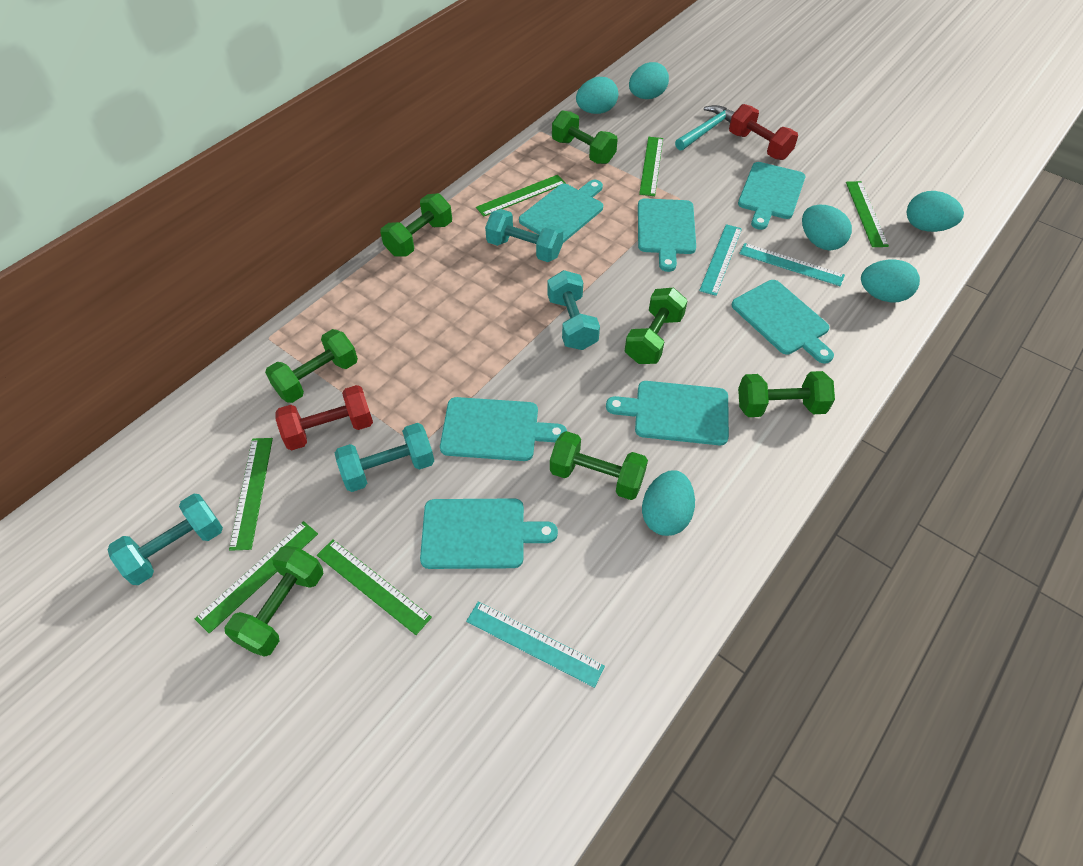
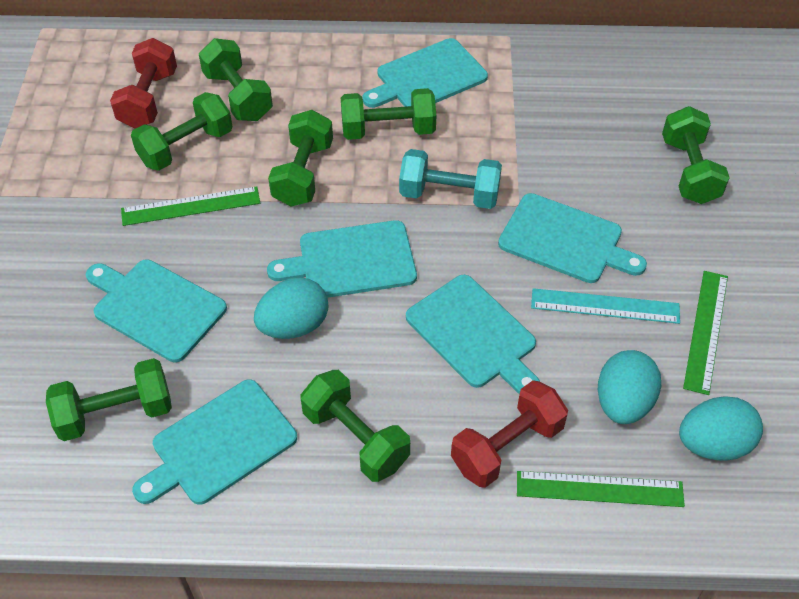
green ruler: 6 -> 3
turquoise cutting board: 7 -> 6
turquoise dumbbell: 4 -> 1
turquoise egg: 6 -> 3
turquoise hammer: 1 -> 0
turquoise ruler: 3 -> 1

